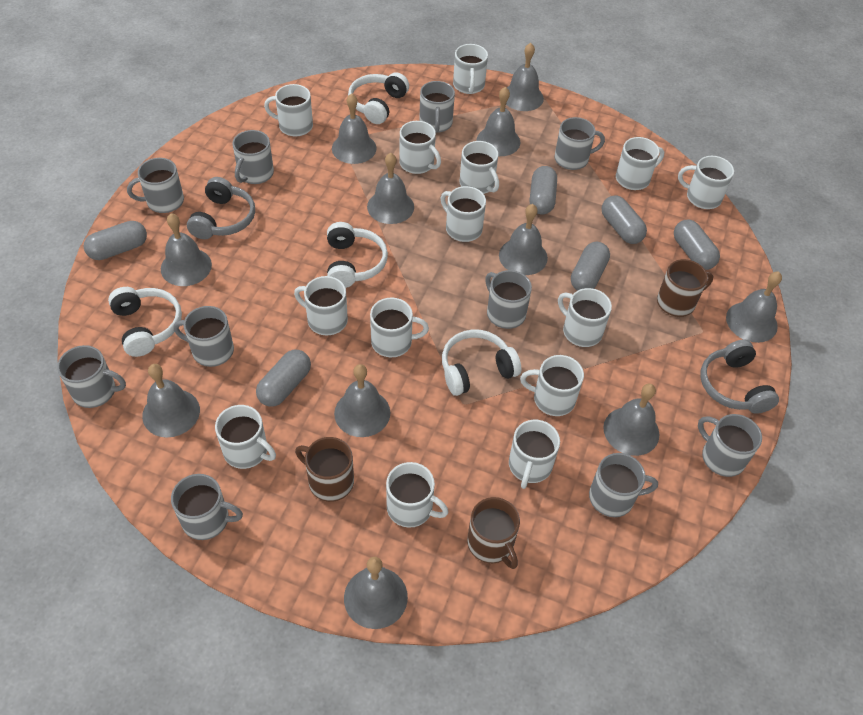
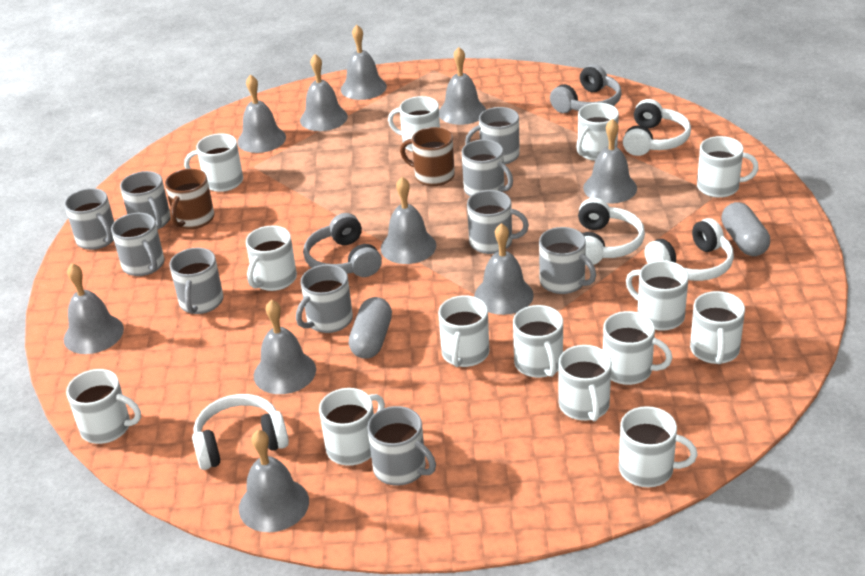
brown mug: 3 -> 2
grey bell: 11 -> 10
grey capsule: 6 -> 2

